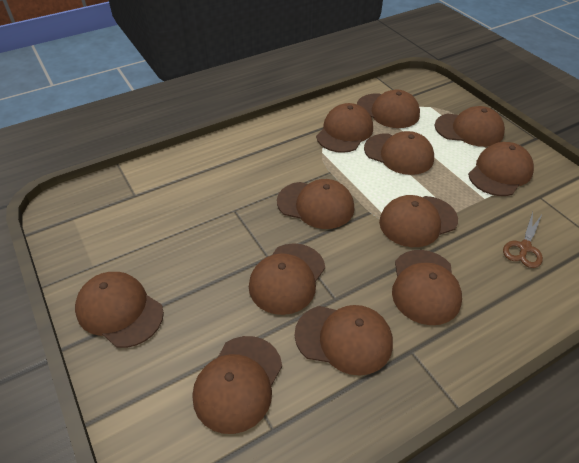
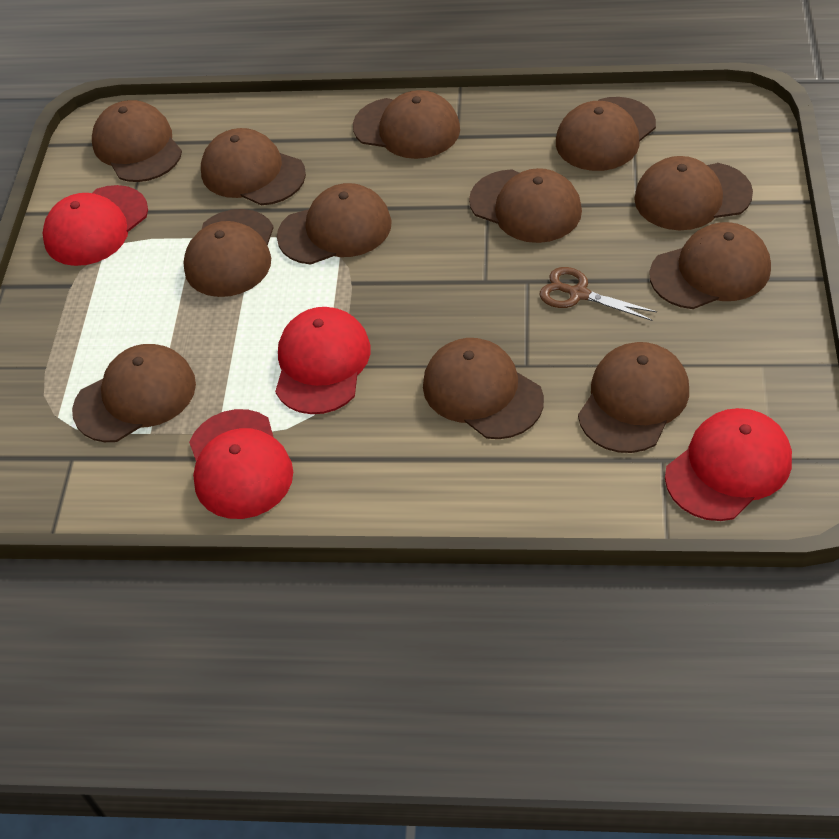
red cap: 0 -> 4

